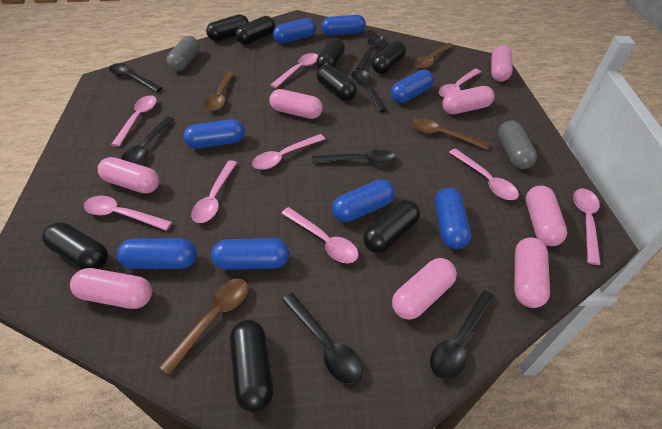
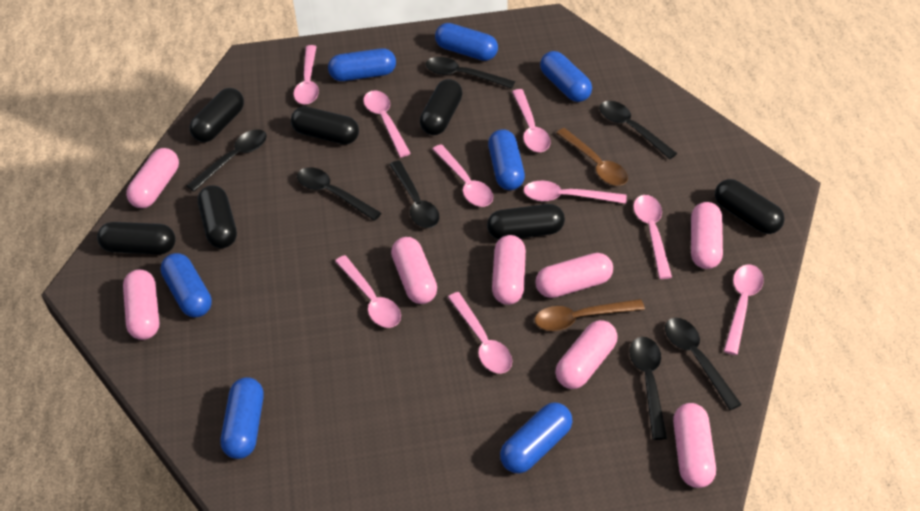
black capsule: 8 -> 7
blue capsule: 8 -> 7
brown spoon: 4 -> 2
grey capsule: 2 -> 0

